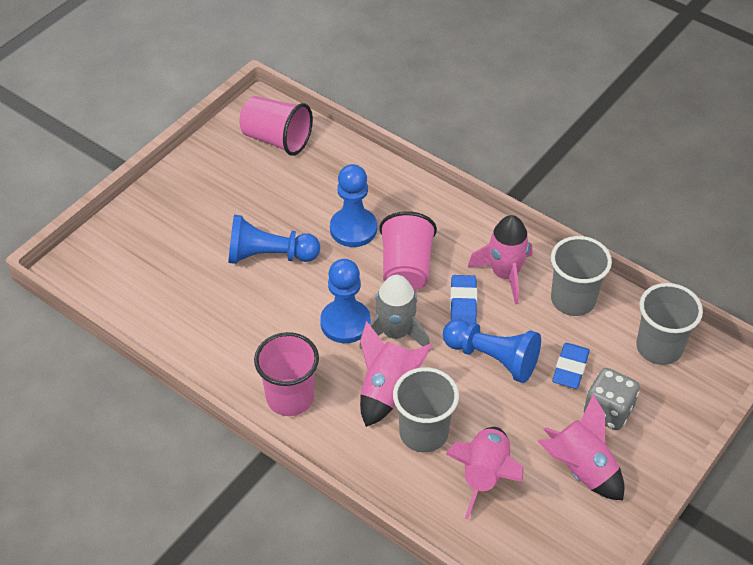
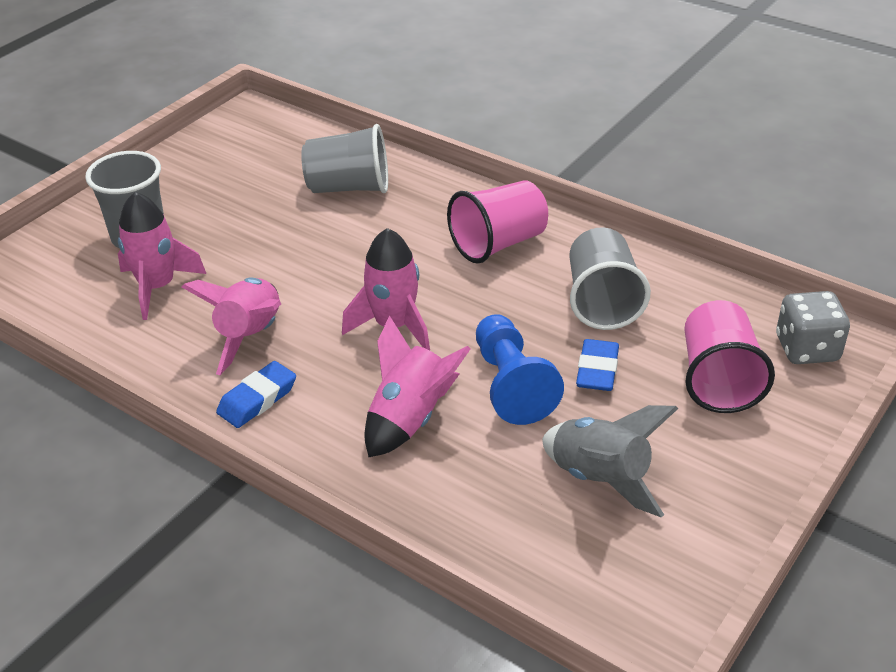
blue pawn: 4 -> 1
pink cup: 3 -> 2

